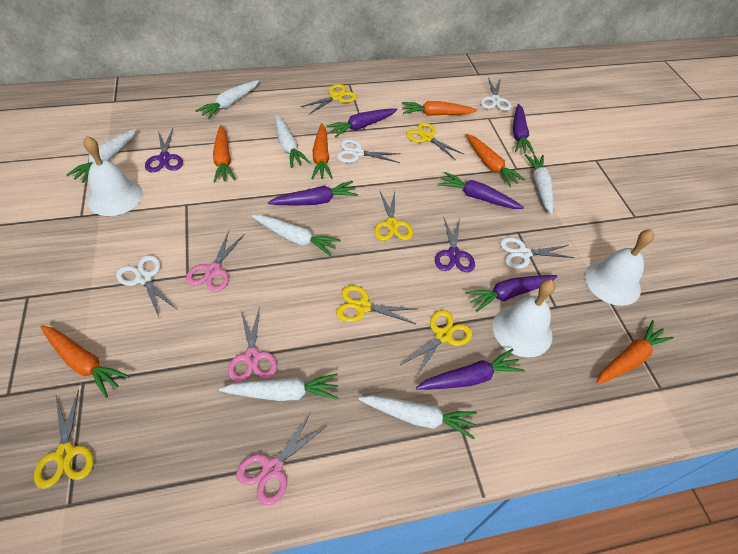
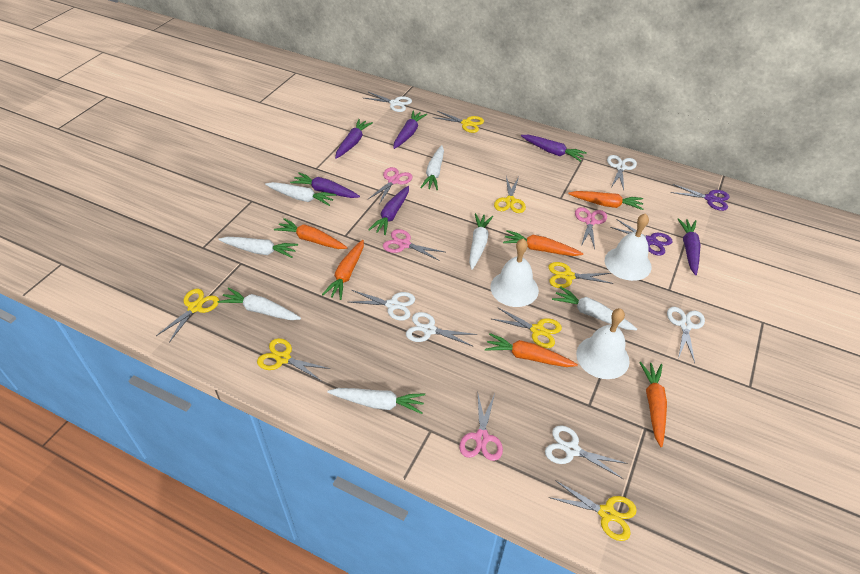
pink scissors: 3 -> 4
white scissors: 4 -> 6
yellow scissors: 6 -> 7

